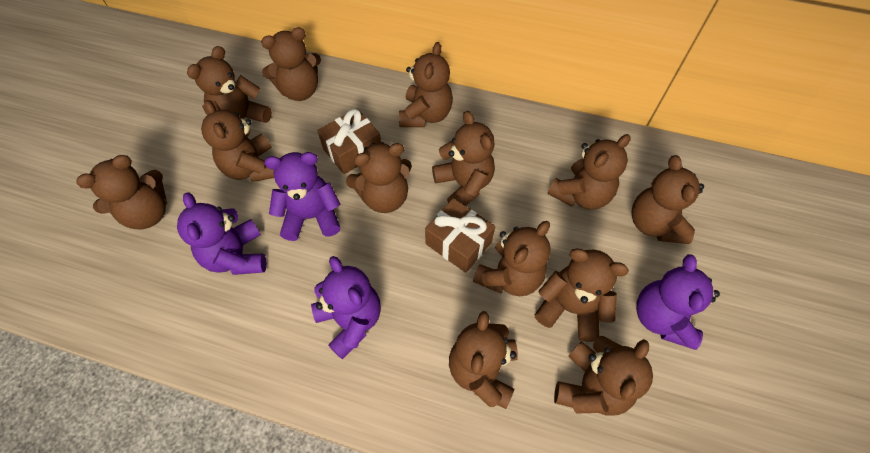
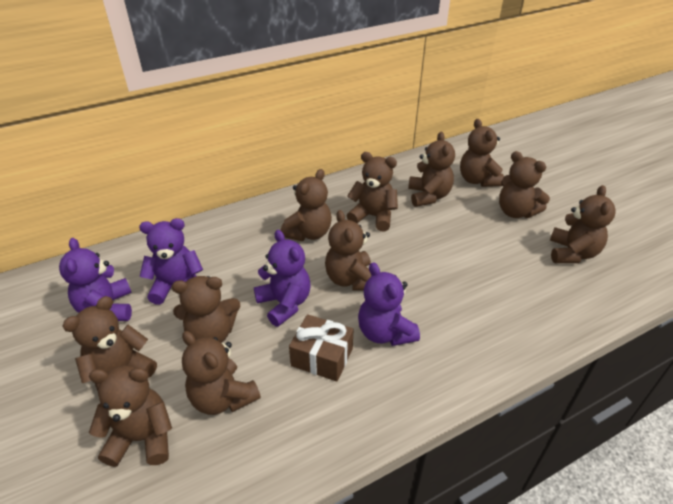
brown gift: 2 -> 1
brown teddy bear: 13 -> 11

